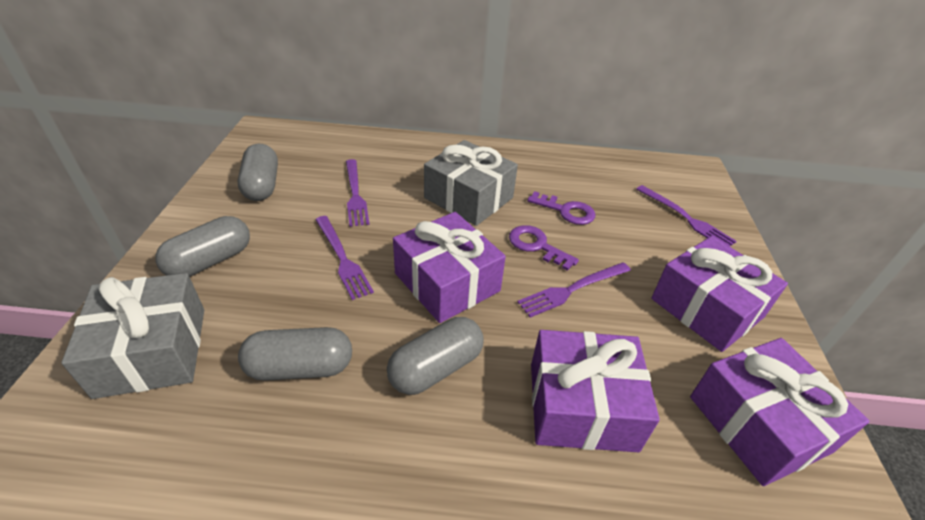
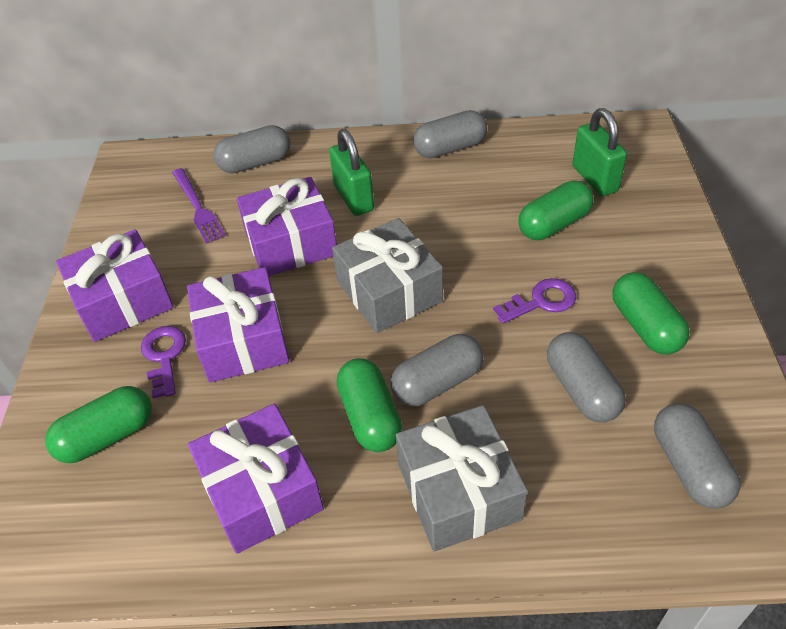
green capsule: 0 -> 4
green padlock: 0 -> 2
grey capsule: 4 -> 5
purple fork: 4 -> 1

